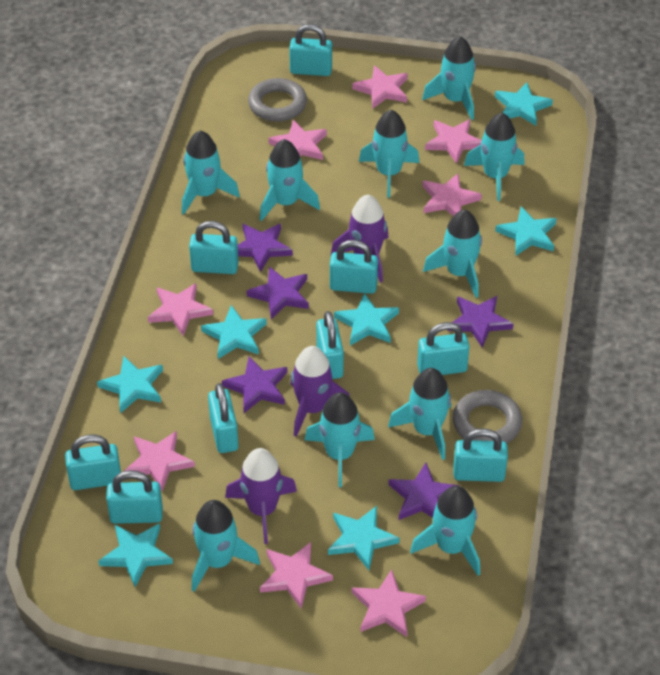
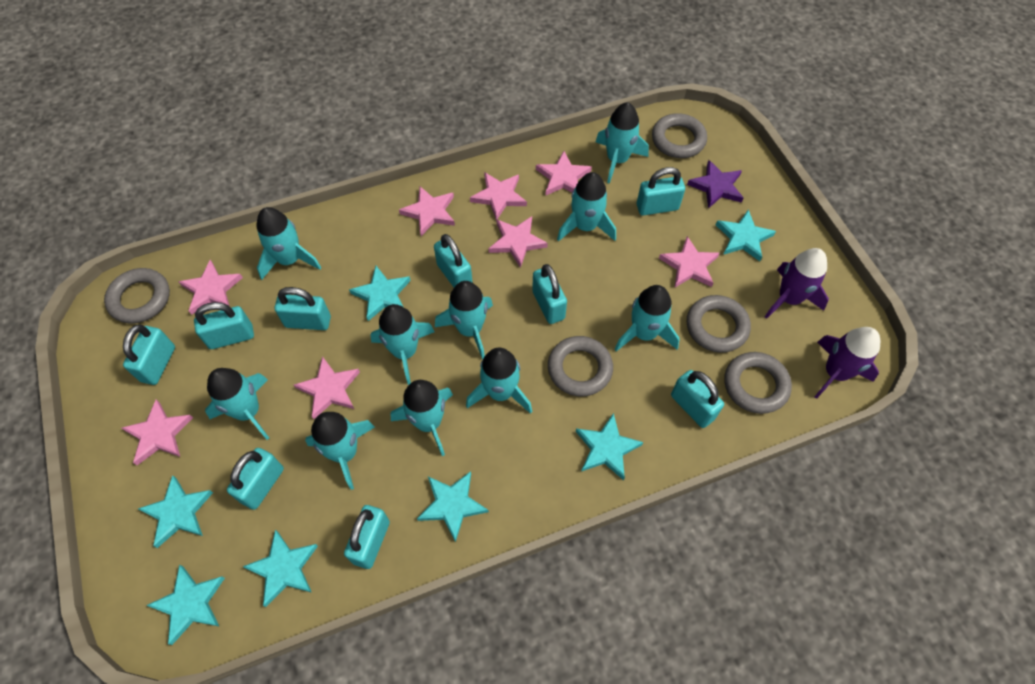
grey ring: 2 -> 5
purple rocket: 3 -> 2
purple star: 5 -> 1

